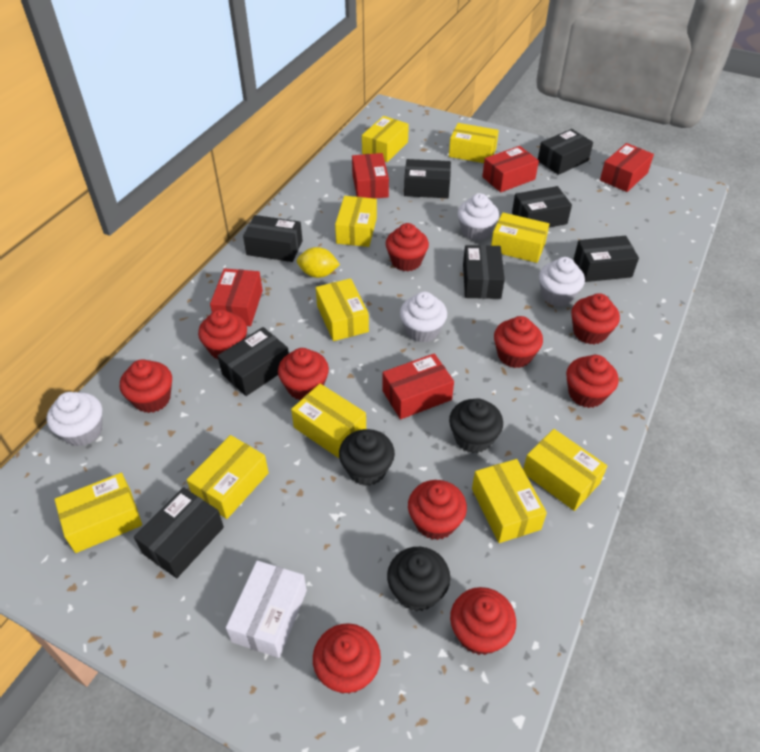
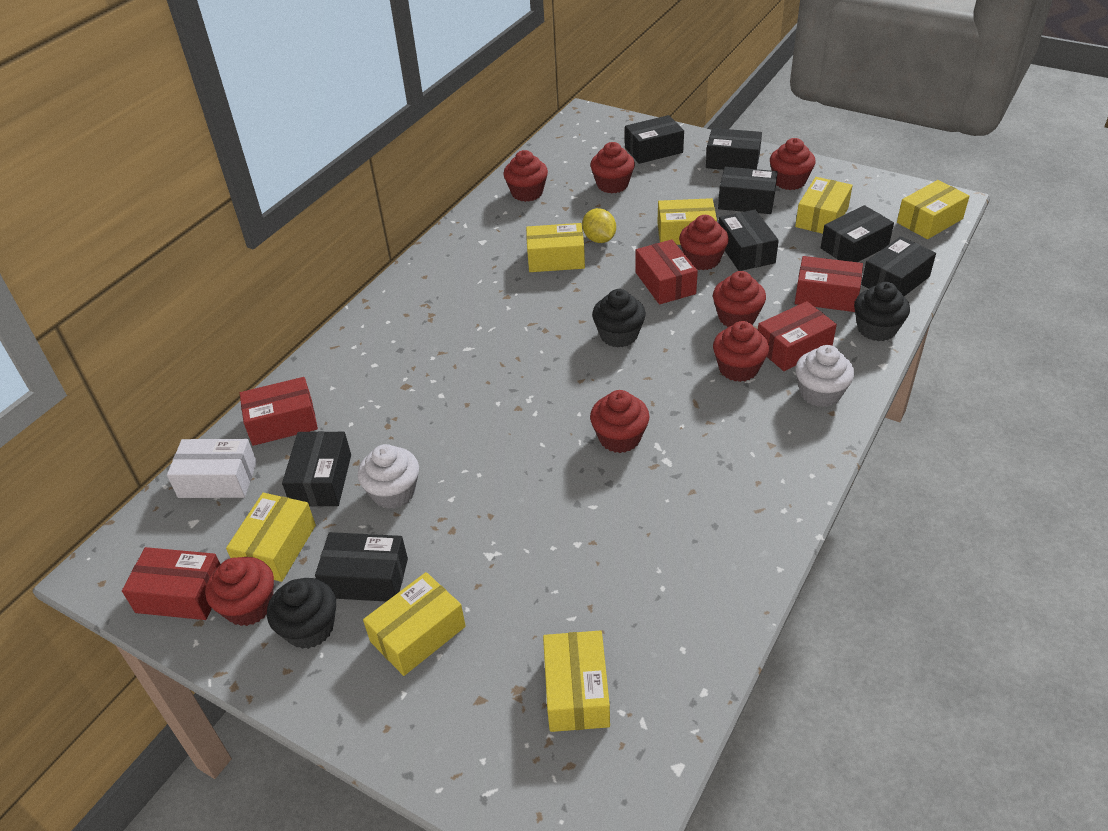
red cupcake: 10 -> 8
white cupcake: 4 -> 2
yellow box: 10 -> 7

